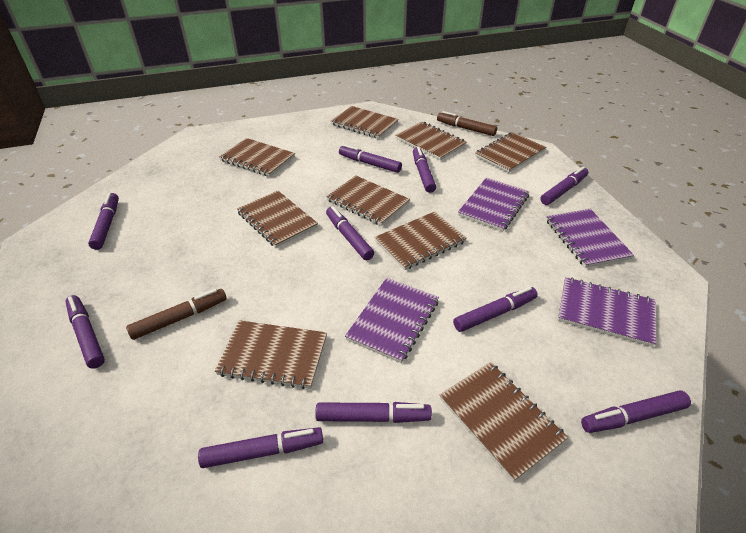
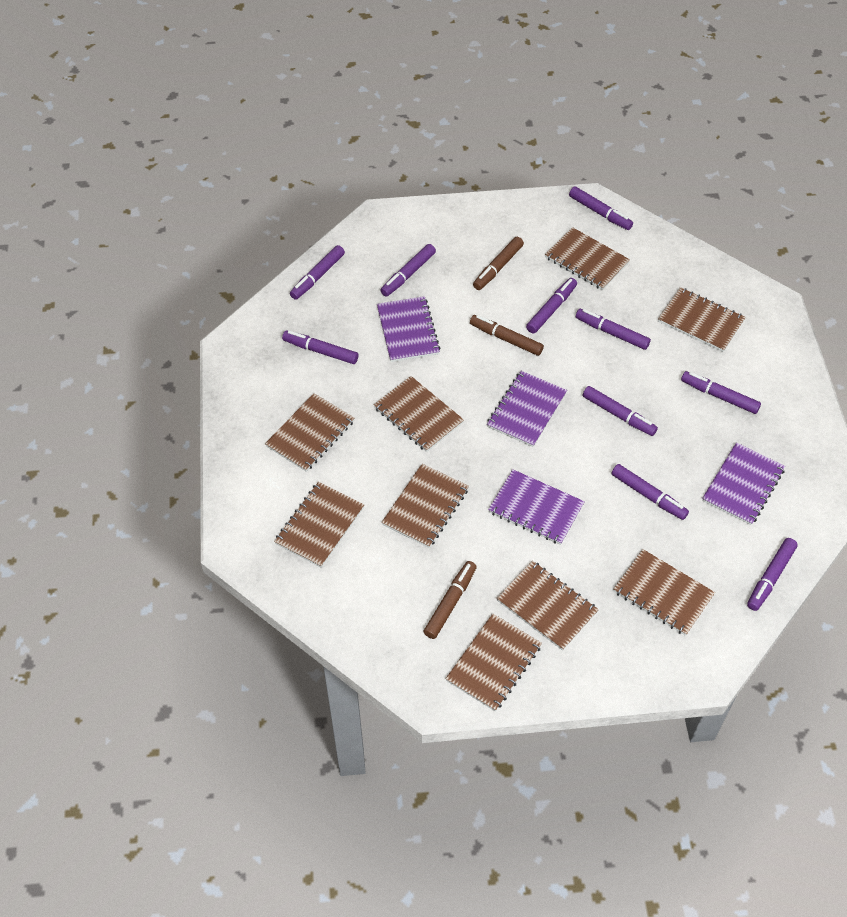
brown marker: 2 -> 3

